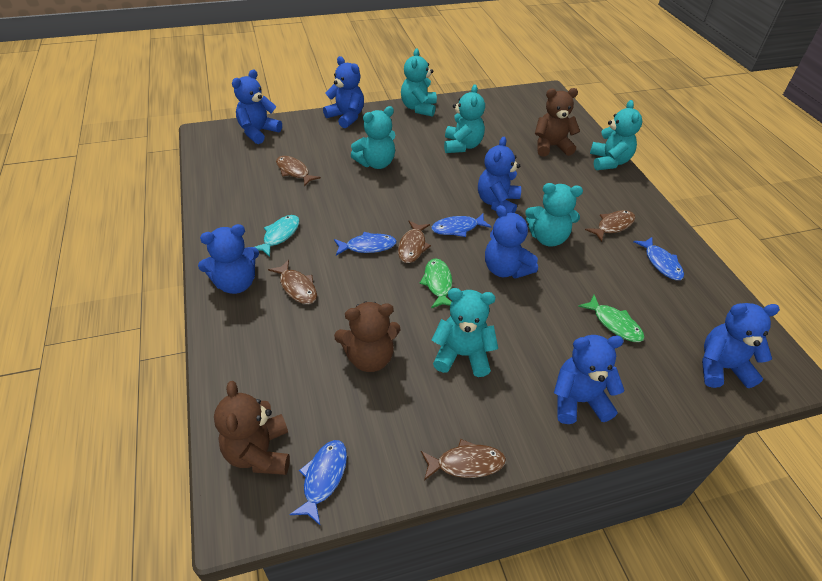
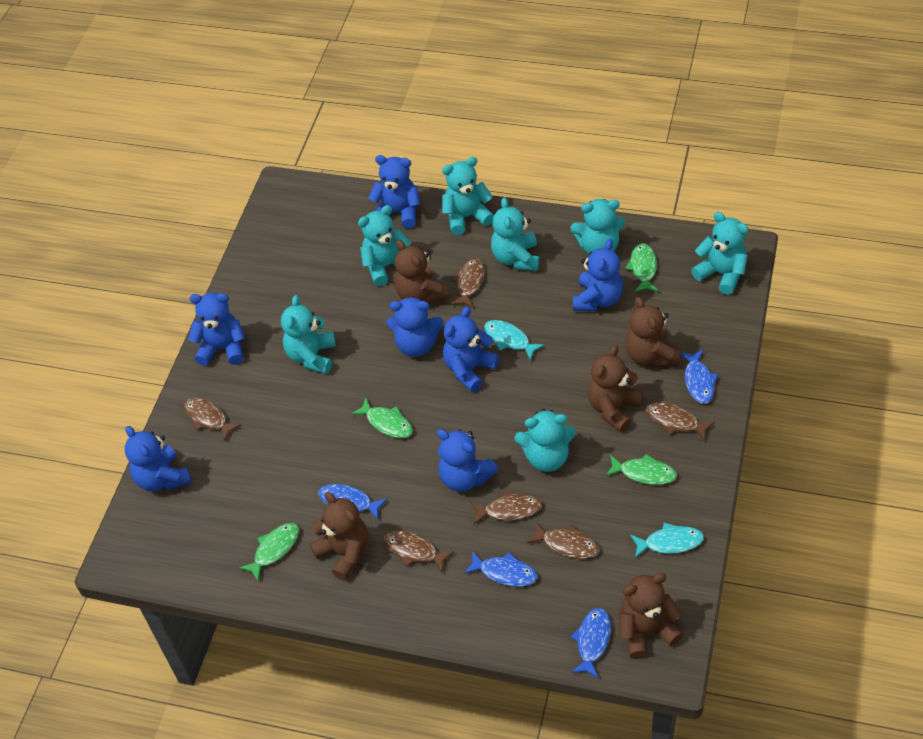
brown fish: 5 -> 6
brown teddy bear: 3 -> 5
green fish: 2 -> 4
turquoise fish: 1 -> 2
turquoise teddy bear: 6 -> 7

